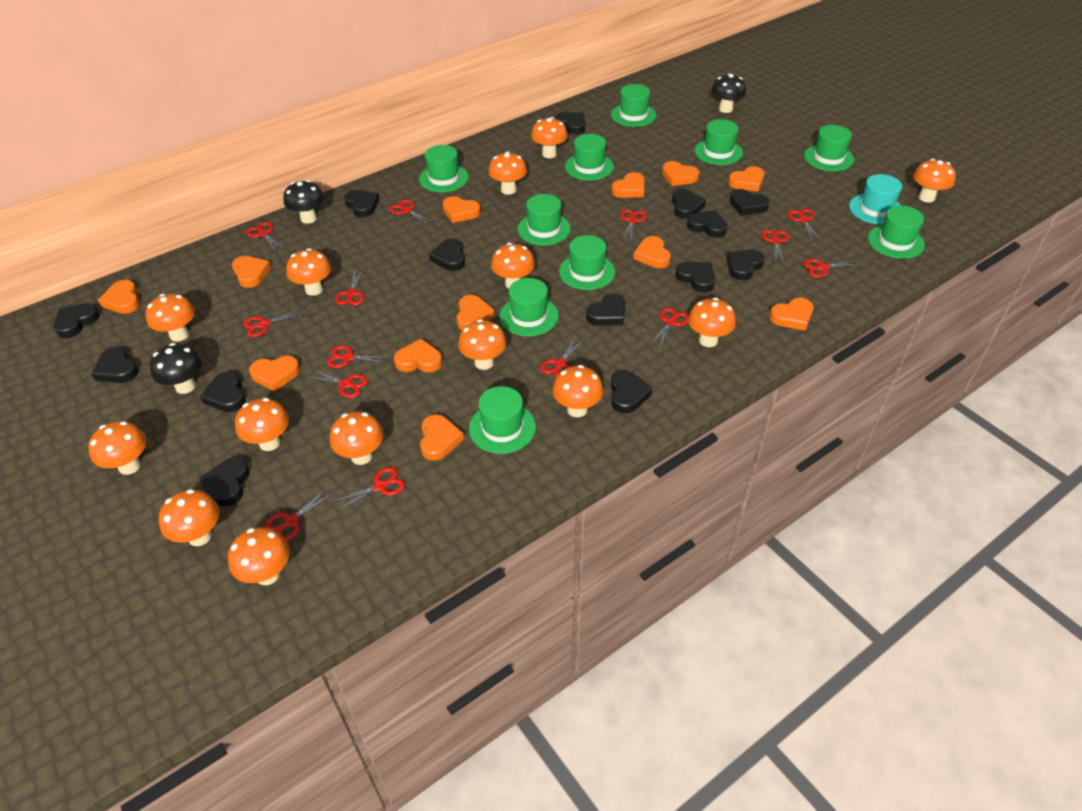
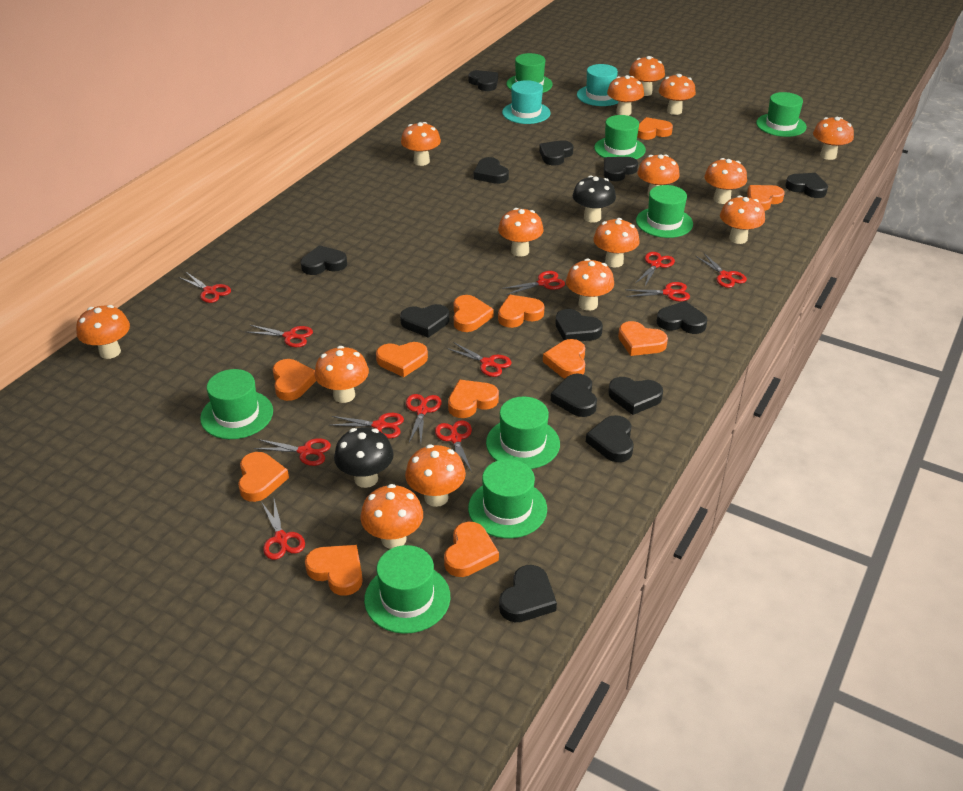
black heart: 14 -> 13
black mushroom: 3 -> 2
green hat: 10 -> 8
orange mushroom: 14 -> 15
red scissors: 14 -> 12
turquoise hat: 1 -> 2

